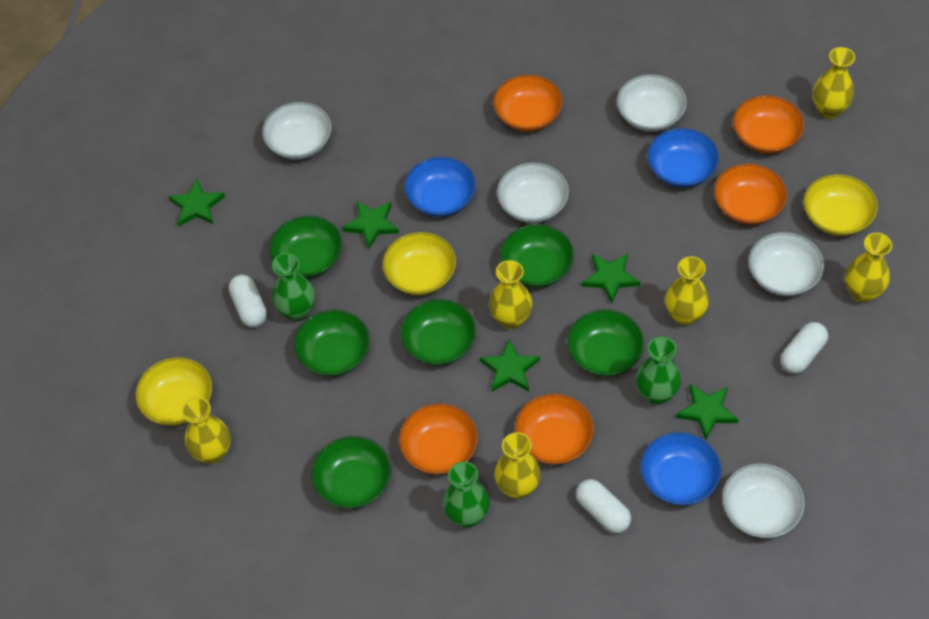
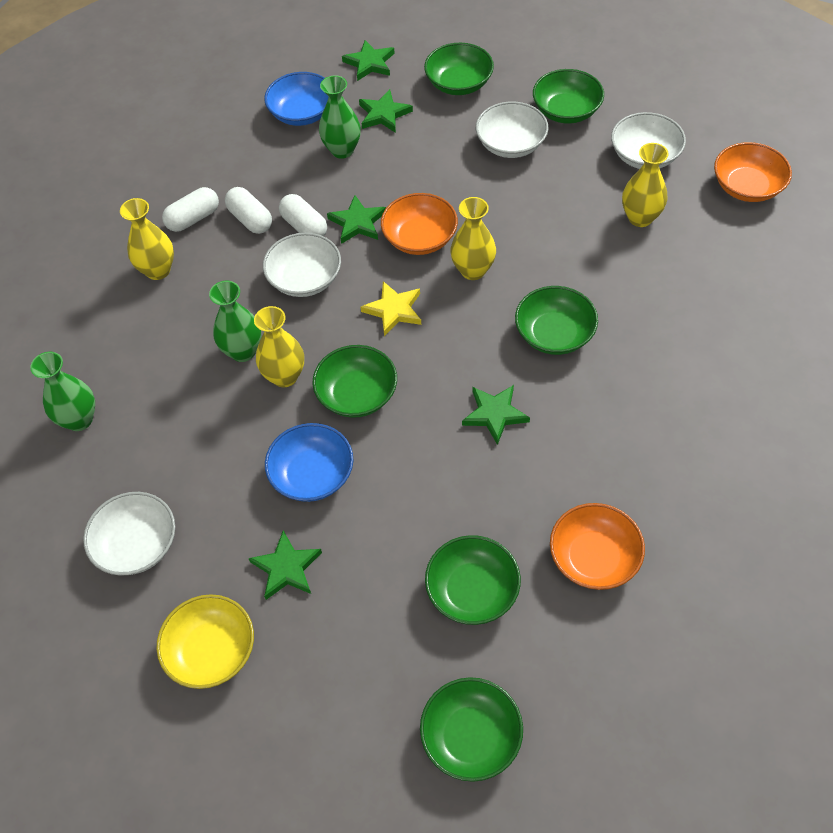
blue bowl: 3 -> 2
orange bowl: 5 -> 3
white bowl: 5 -> 4
yellow bowl: 3 -> 1
yellow star: 0 -> 1
yellow vase: 6 -> 4

